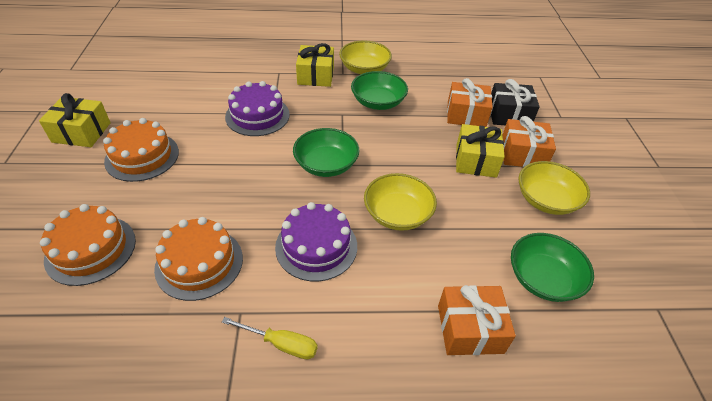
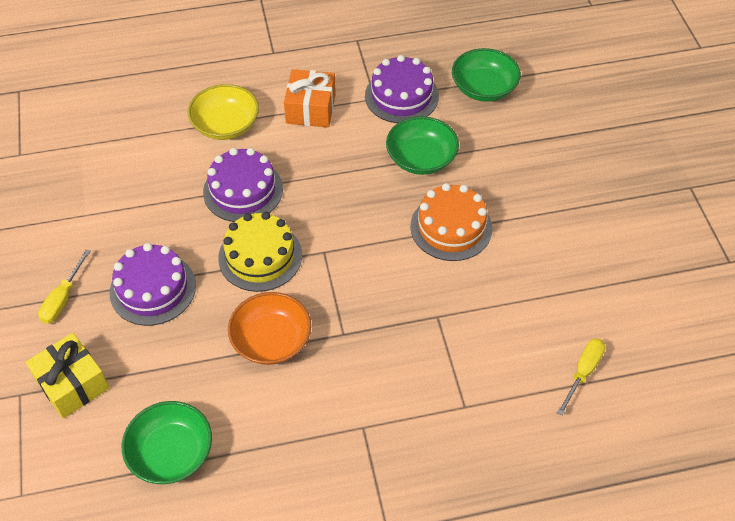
black gift: 1 -> 0
orange bowl: 0 -> 1
orange cake: 3 -> 1
orange gift: 3 -> 1
purple cake: 2 -> 3
yellow bowl: 3 -> 1
yellow cake: 0 -> 1
yellow gift: 3 -> 1
yellow screwdriver: 1 -> 2

